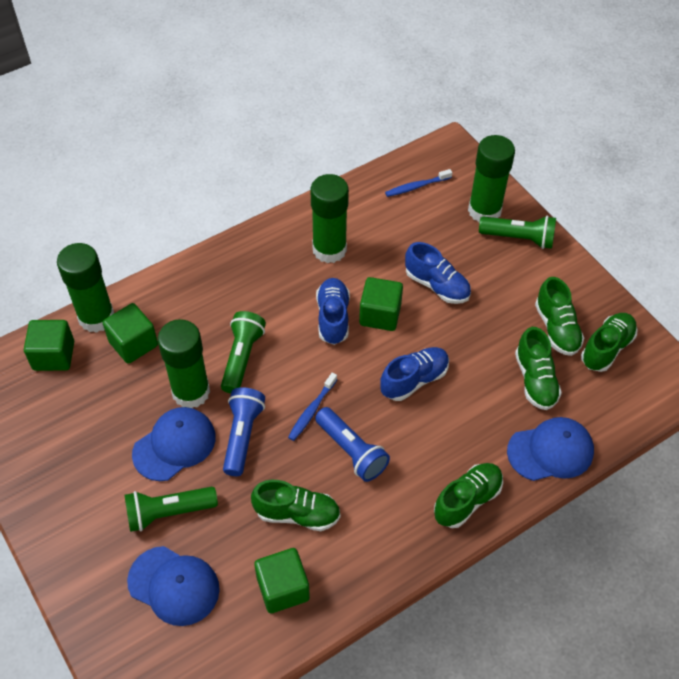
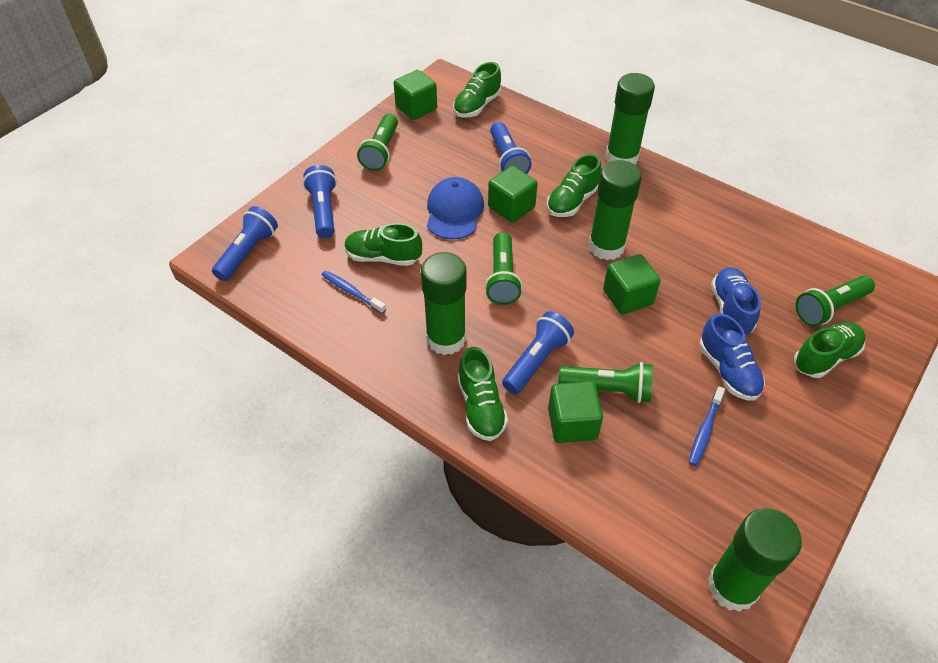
blue cap: 3 -> 1
blue flashlight: 2 -> 4
blue shoe: 3 -> 2
green flashlight: 3 -> 4

